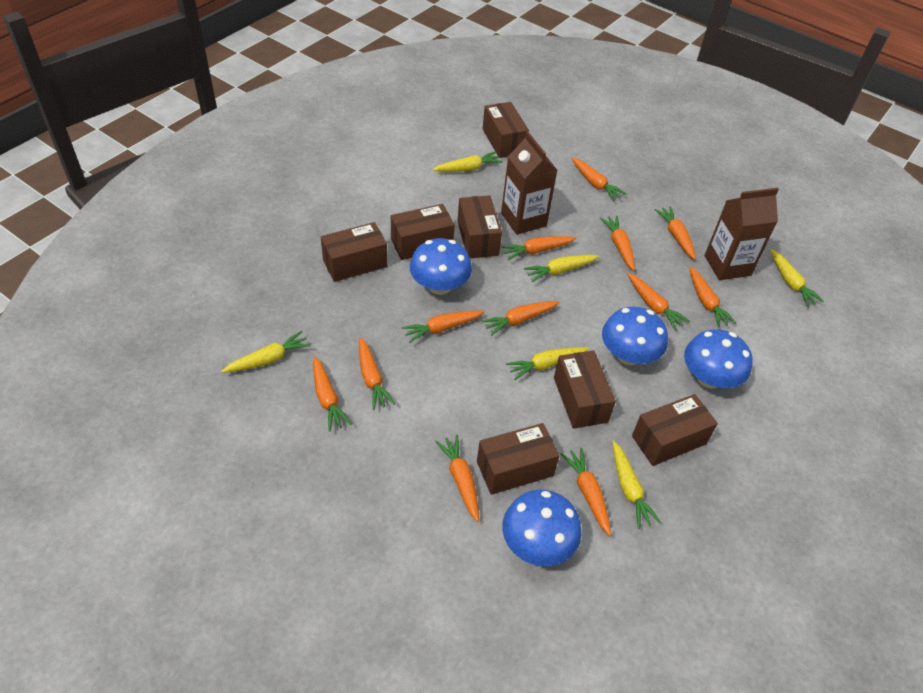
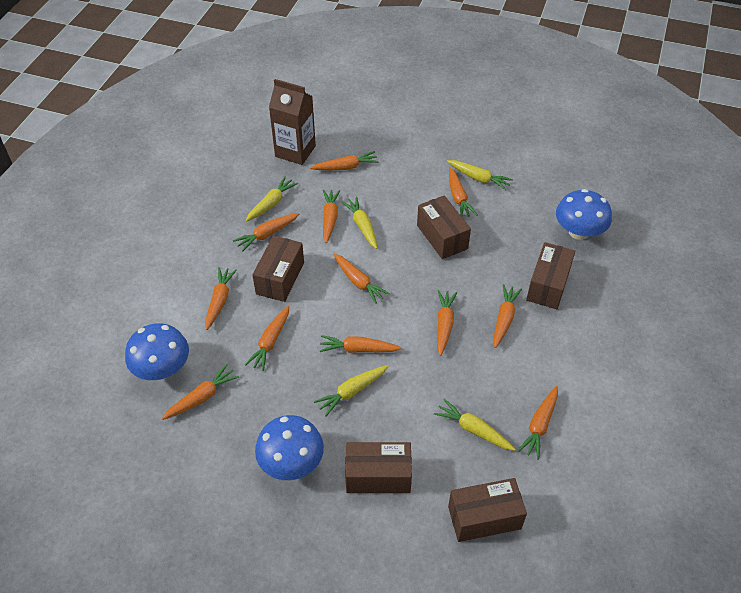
blue mushroom: 4 -> 3
brown box: 7 -> 5
brown carton: 2 -> 1
yellow carrot: 6 -> 5

